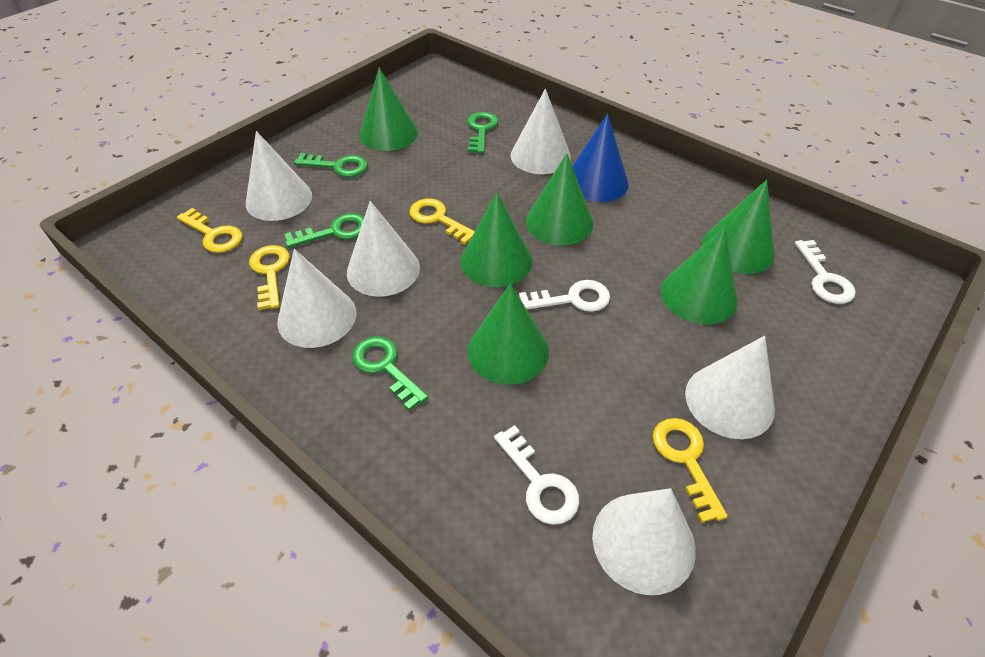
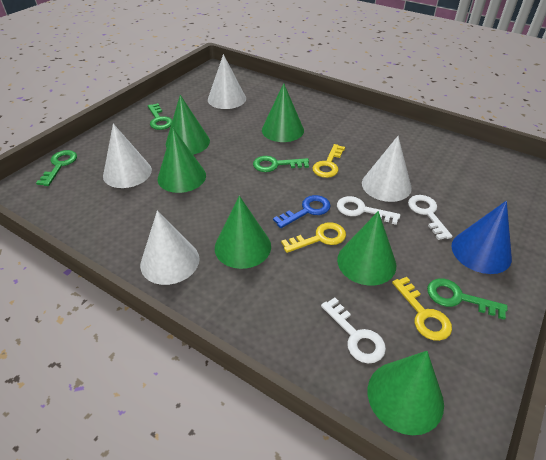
blue key: 0 -> 1
white cone: 6 -> 4
yellow key: 4 -> 3

